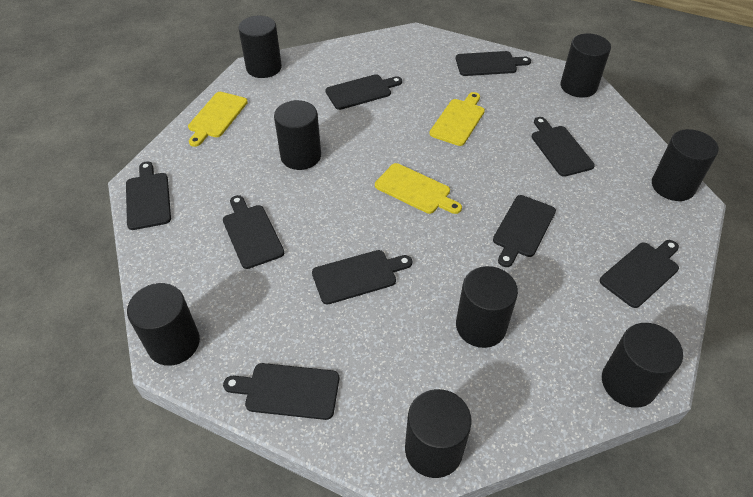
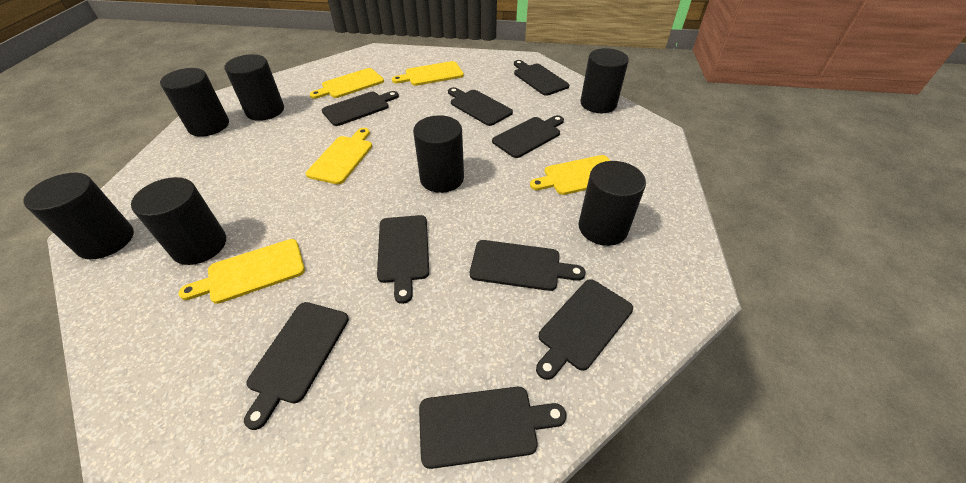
black cylinder: 8 -> 7
yellow cutting board: 3 -> 5

